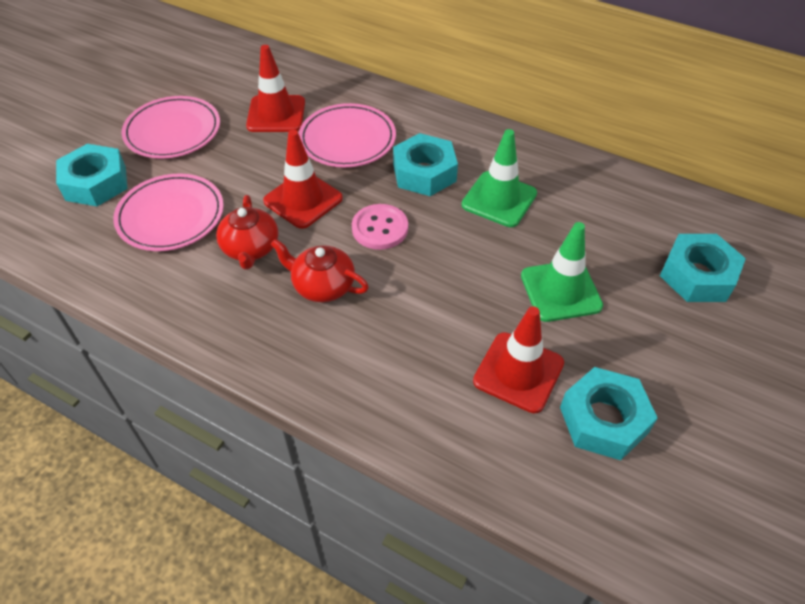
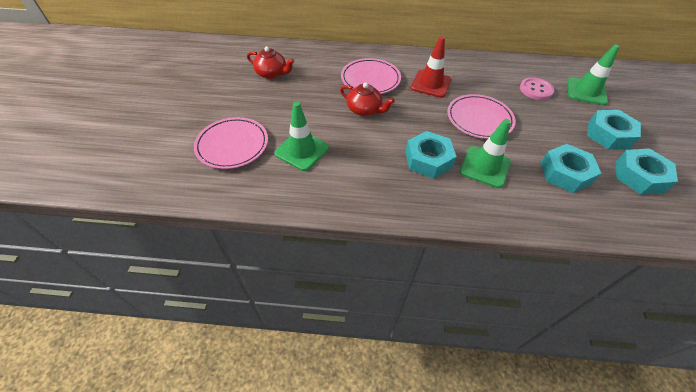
green traffic cone: 2 -> 3
red traffic cone: 3 -> 1

